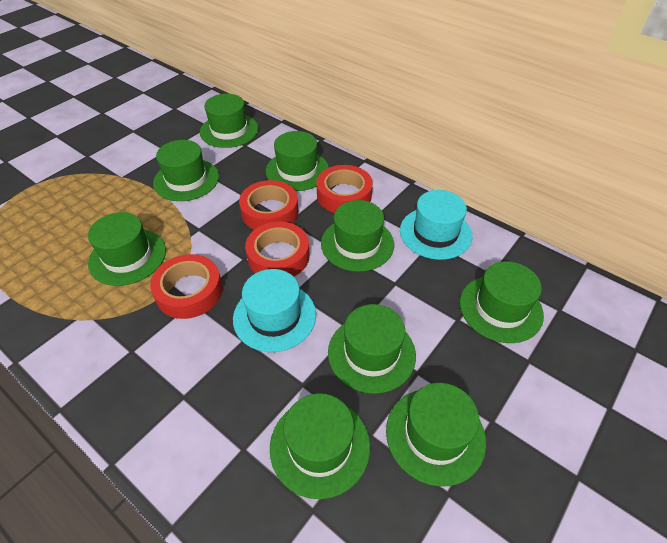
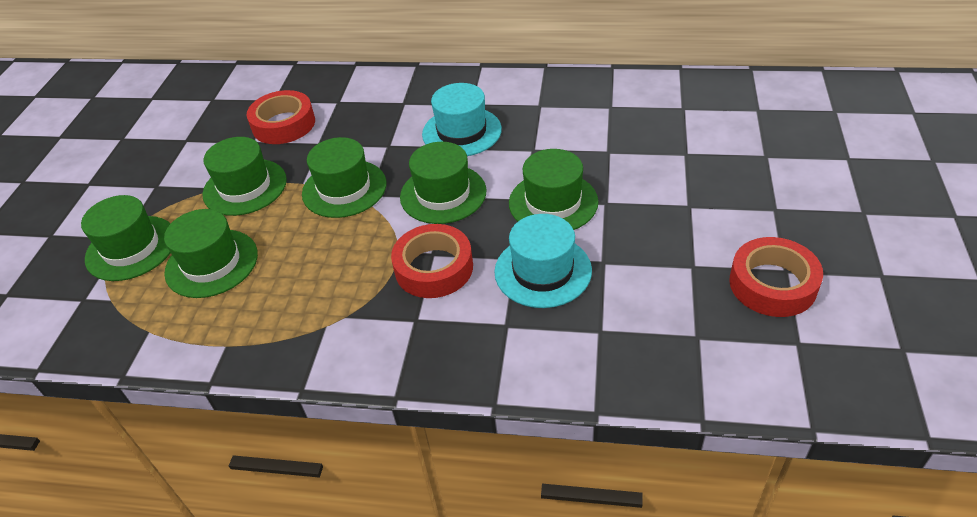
green hat: 9 -> 6
red tape: 4 -> 3

